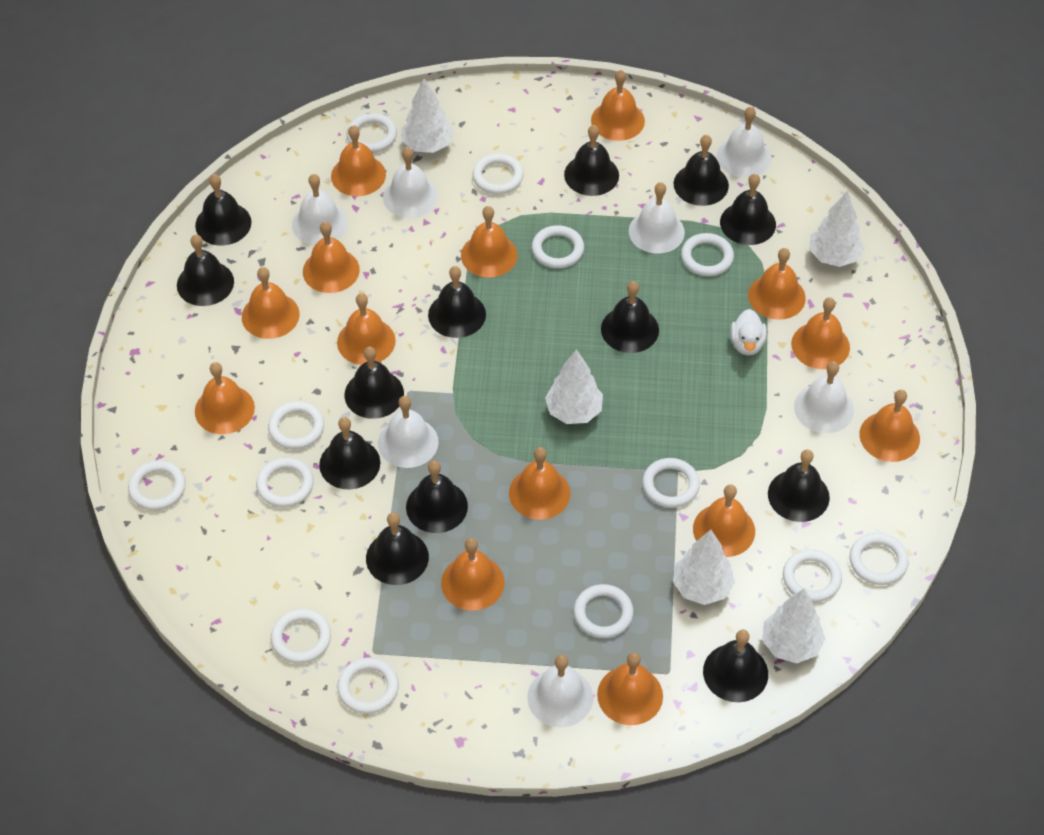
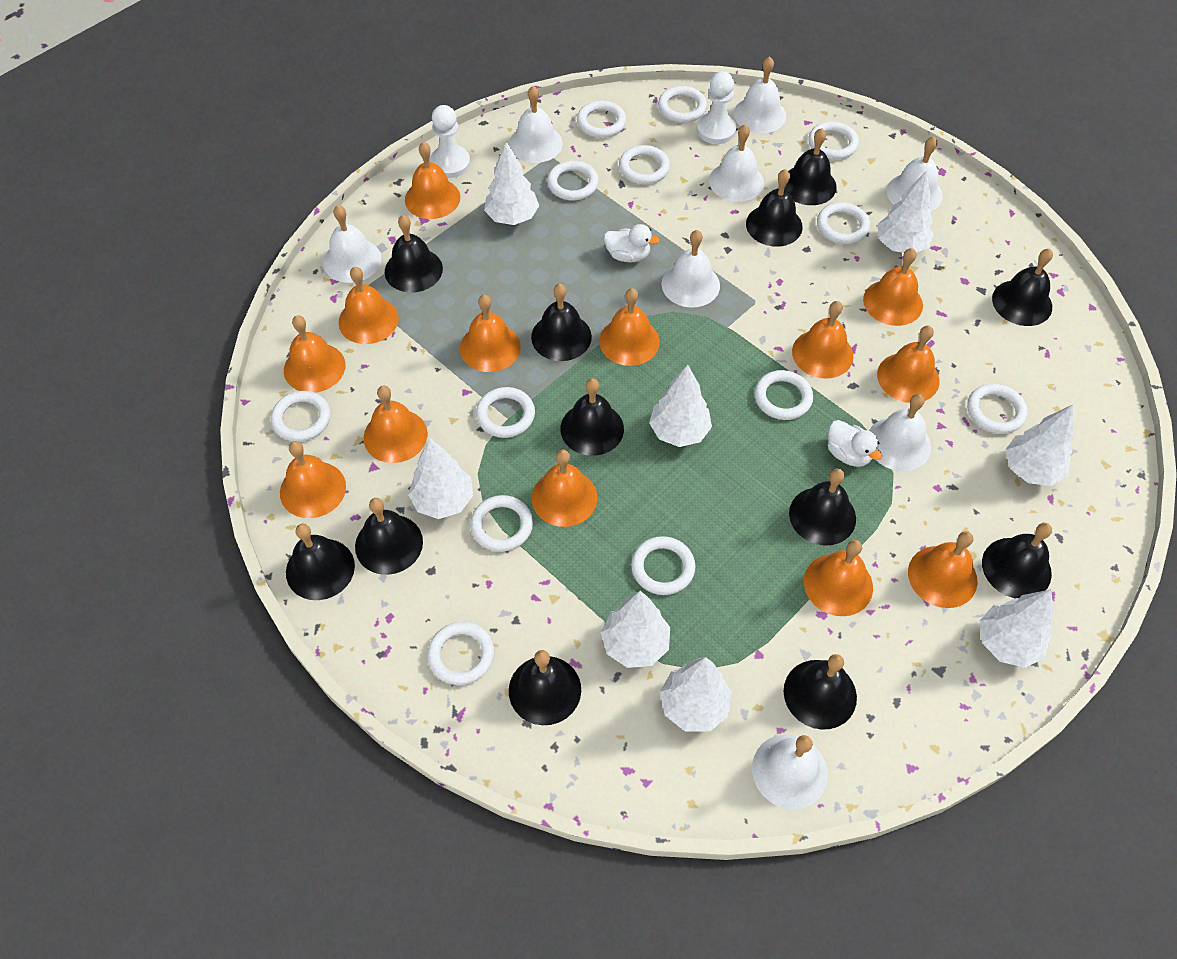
black bell: 13 -> 12
orange bell: 14 -> 13
white bell: 7 -> 8
white duck: 1 -> 2
white pawn: 0 -> 2
white tree: 5 -> 8

